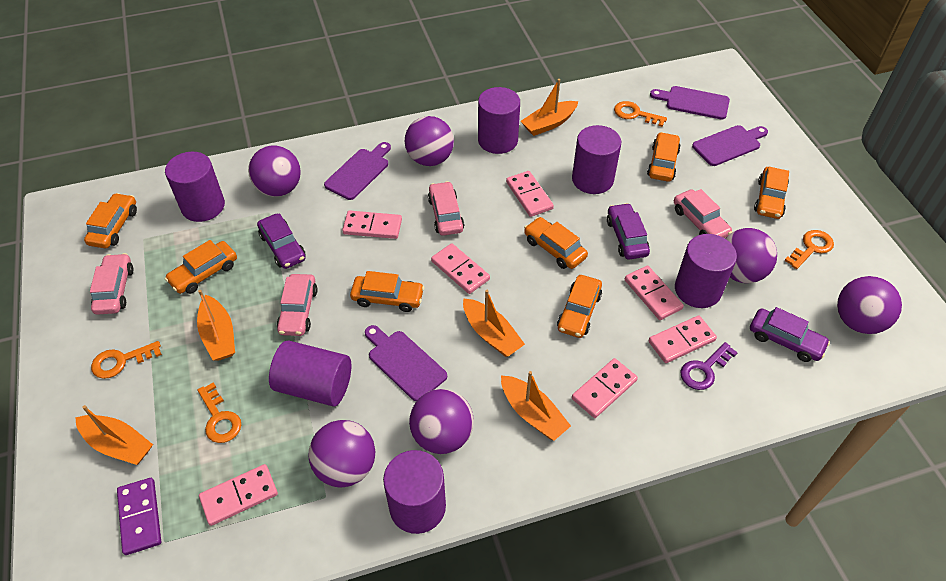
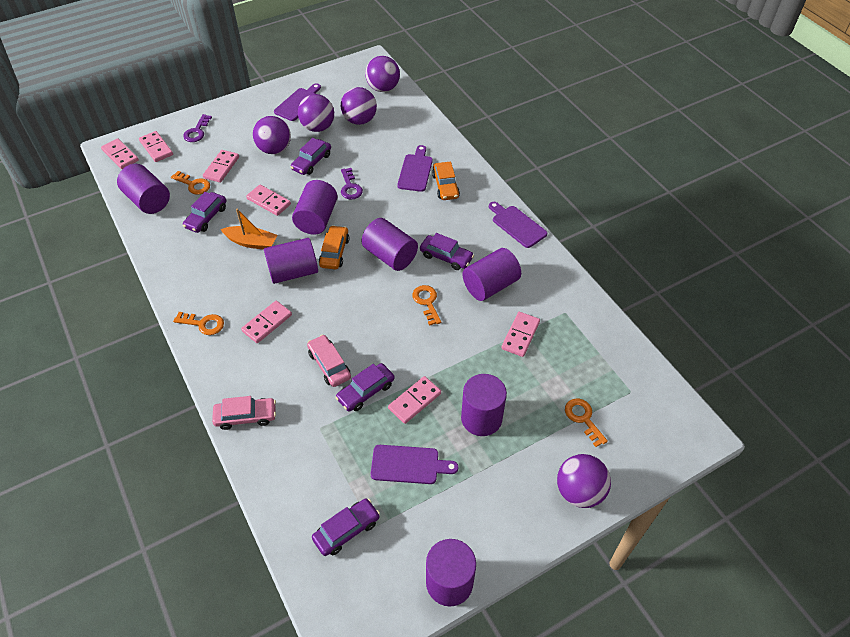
orange boat: 5 -> 1
orange car: 7 -> 2
pink car: 4 -> 2
purple ball: 6 -> 5
purple car: 3 -> 5
purple cylinder: 6 -> 7
purple domino: 1 -> 0
purple key: 1 -> 2

